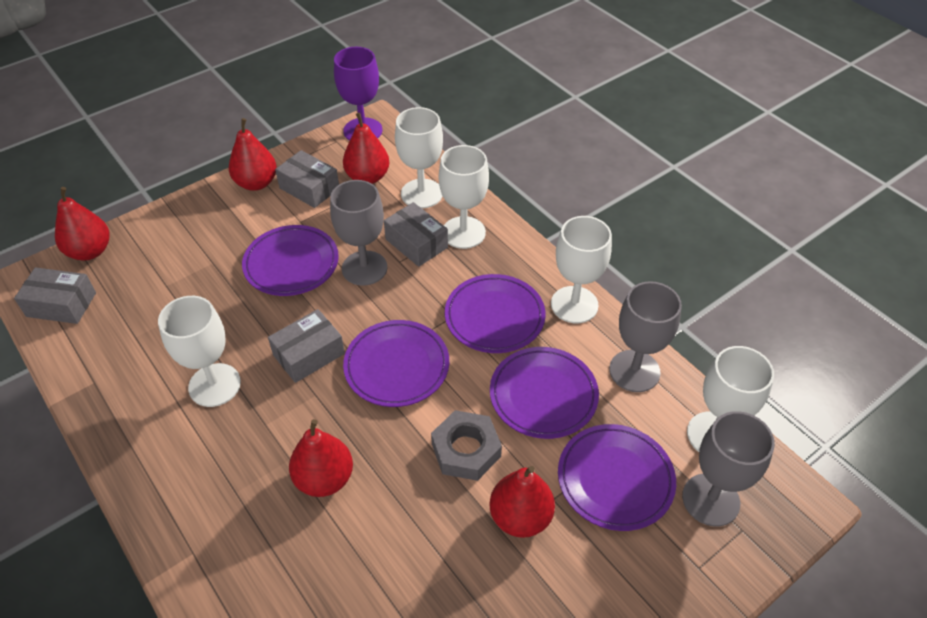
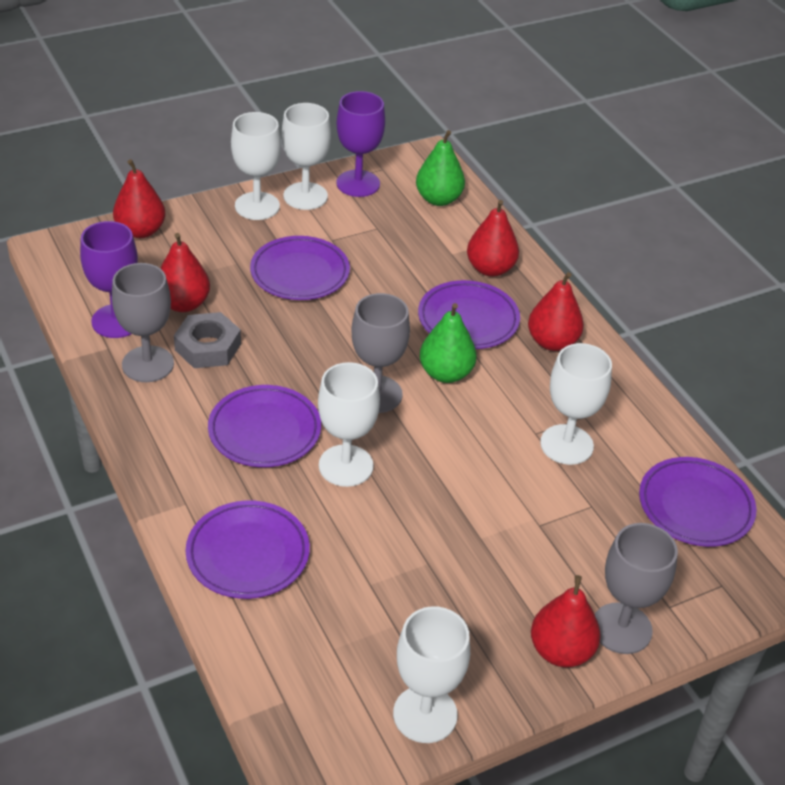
green pear: 0 -> 2
grey box: 4 -> 0
purple goblet: 1 -> 2

